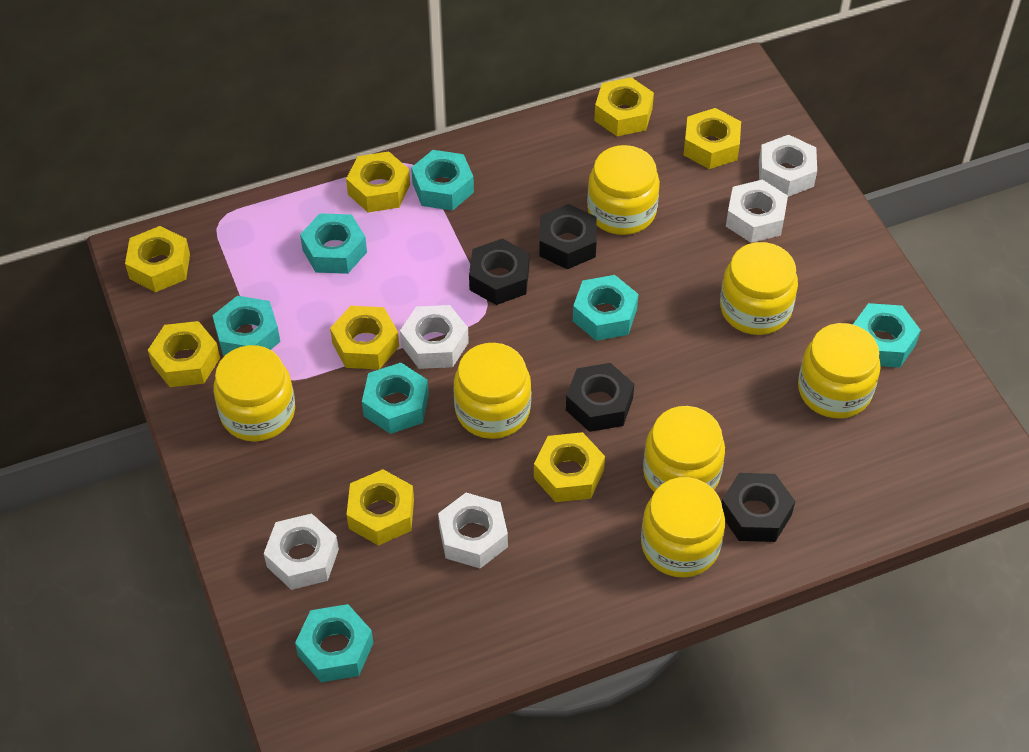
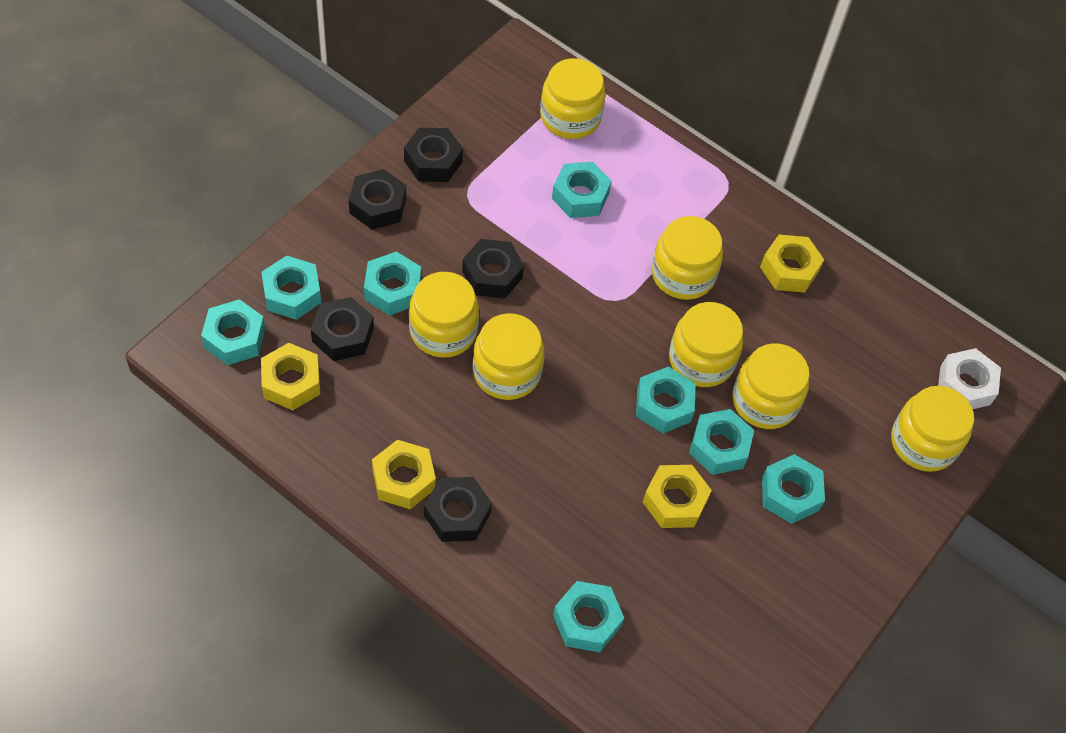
black nut: 4 -> 5
turquoise nut: 7 -> 8
white nut: 5 -> 1
yellow nut: 8 -> 4

